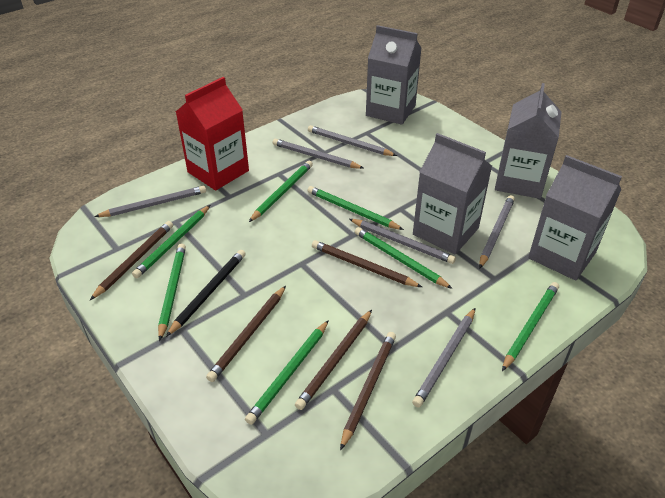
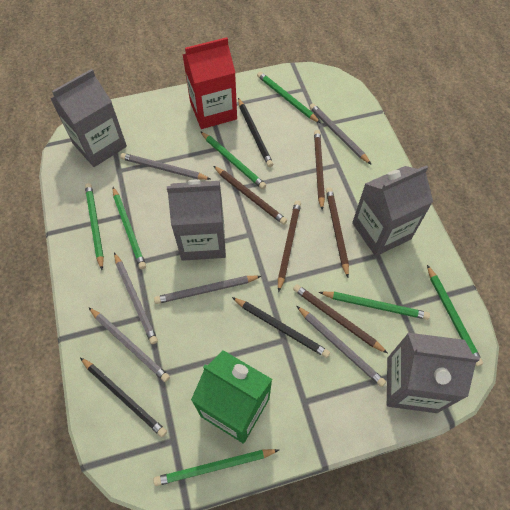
black pencil: 1 -> 3
green carton: 0 -> 1

